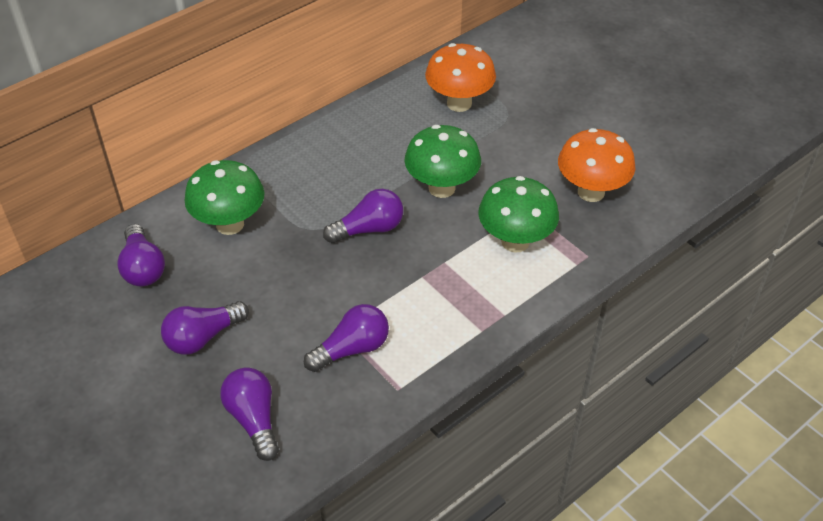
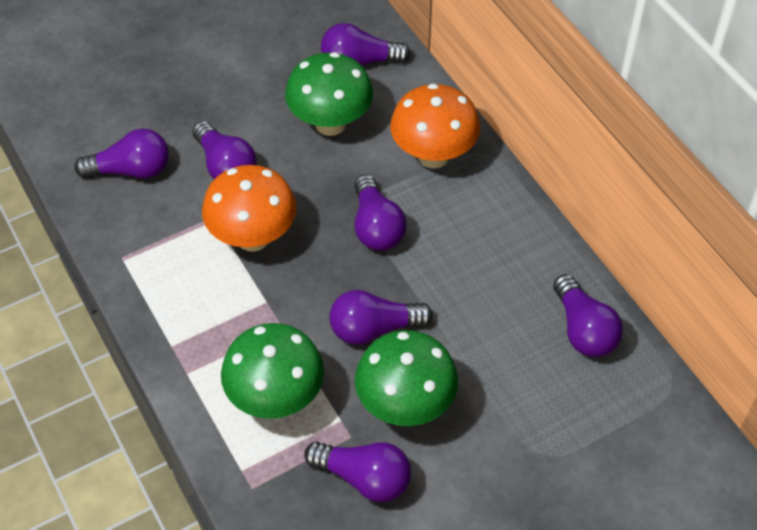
purple light bulb: 5 -> 7

